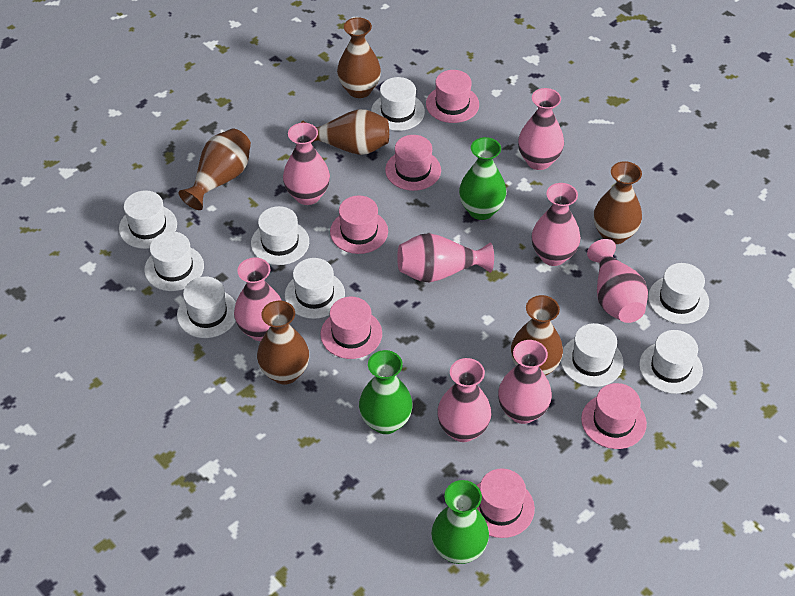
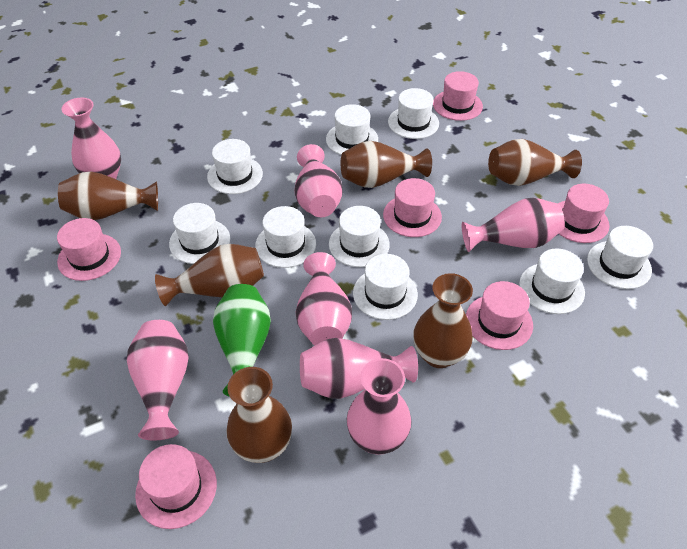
green vase: 3 -> 1
pink vase: 8 -> 7

